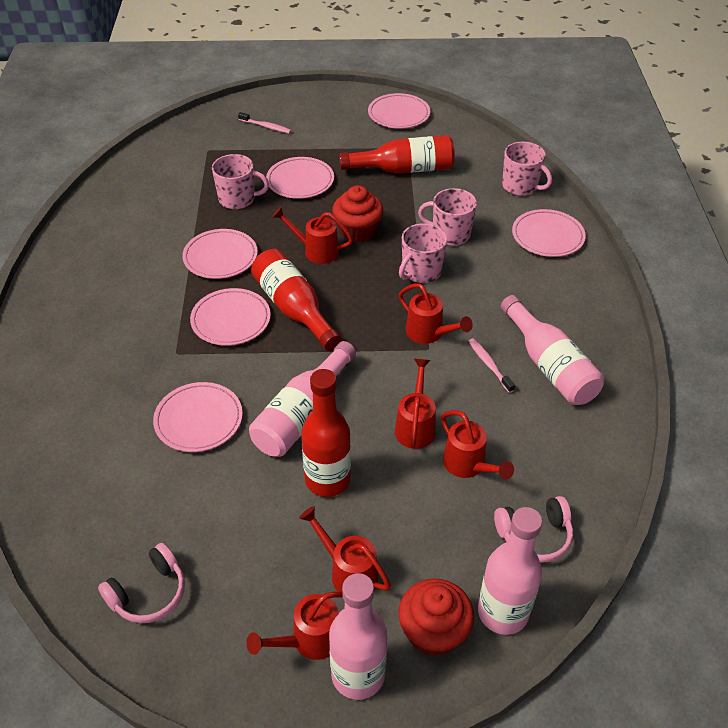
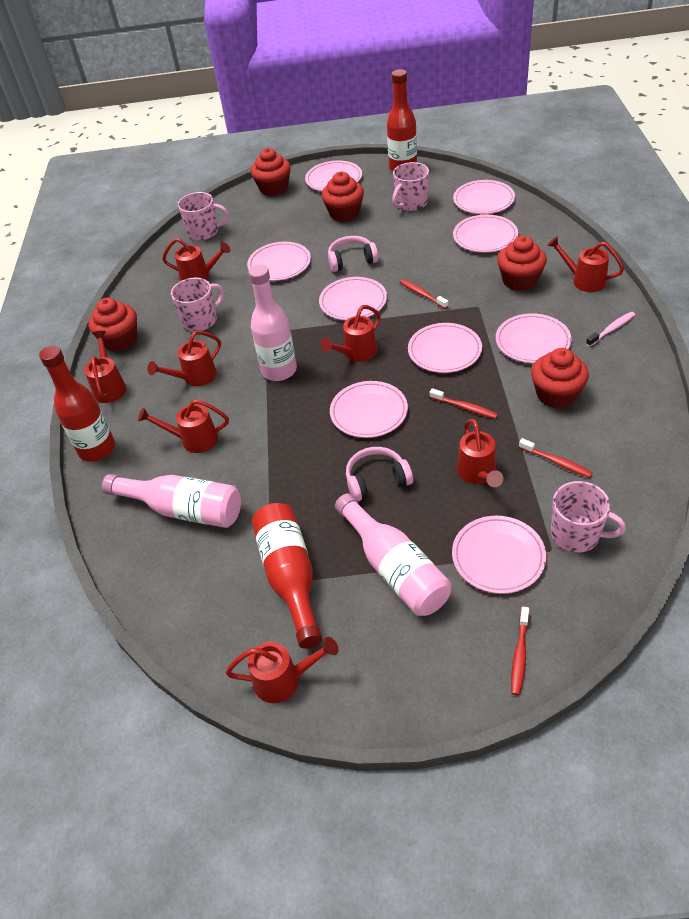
pink bottle: 4 -> 3
pink plate: 6 -> 9
pink toothbrush: 2 -> 1
red cupcake: 2 -> 5
red toothbrush: 0 -> 4
red watering can: 6 -> 8

